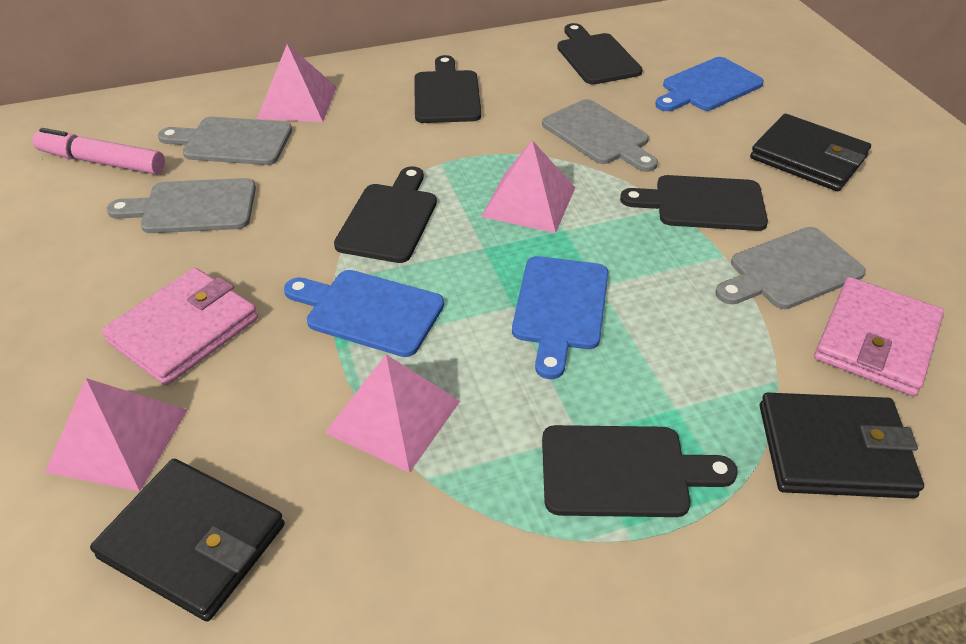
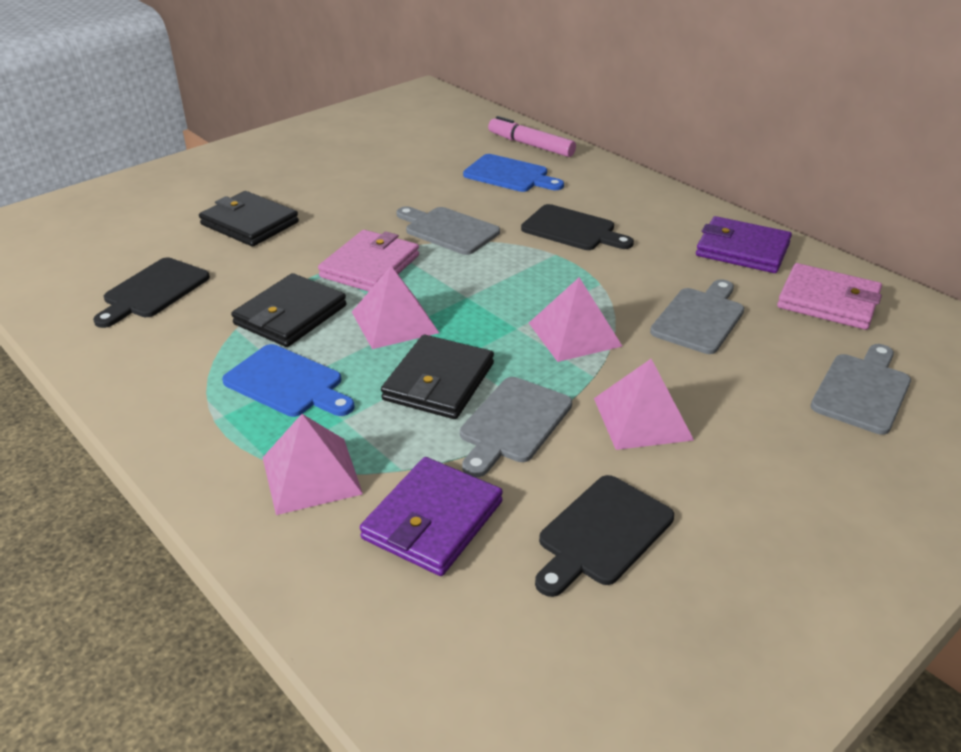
black cutting board: 5 -> 3
blue cutting board: 3 -> 2
purple wallet: 0 -> 2

